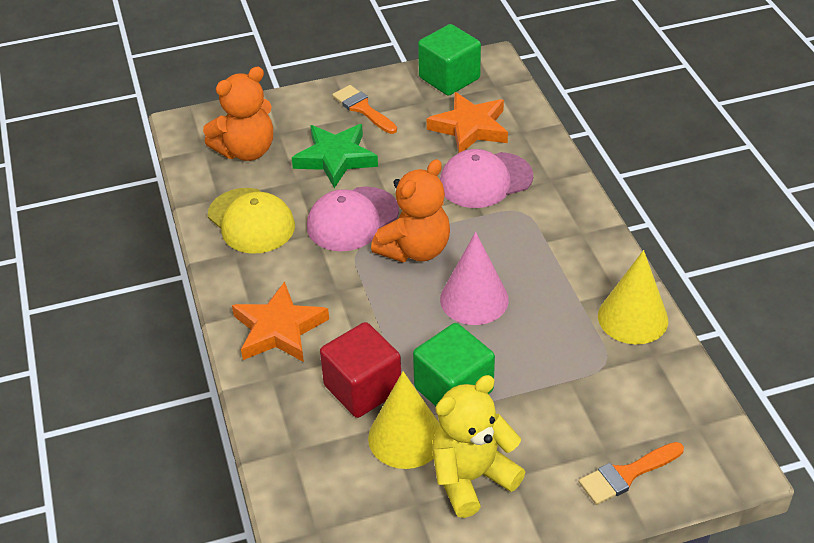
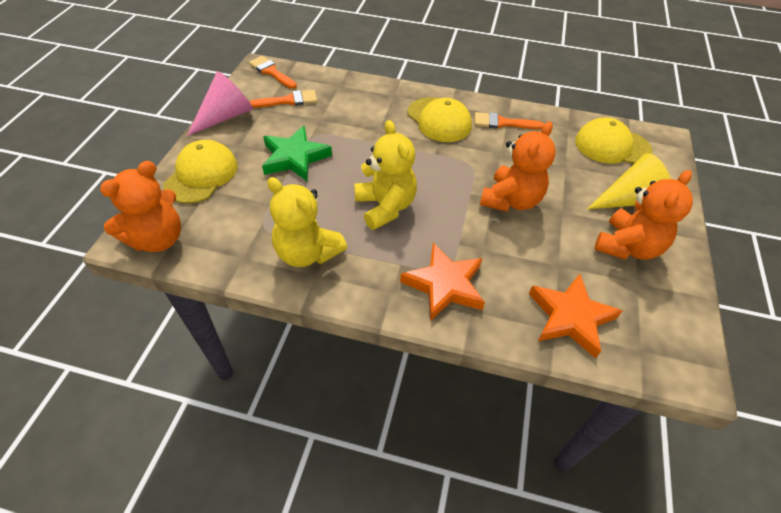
green cube: 2 -> 0
orange brush: 2 -> 3
orange teddy bear: 2 -> 3
pink cap: 2 -> 0
red cube: 1 -> 0
yellow cap: 1 -> 3
yellow cone: 2 -> 1
yellow teddy bear: 1 -> 2

